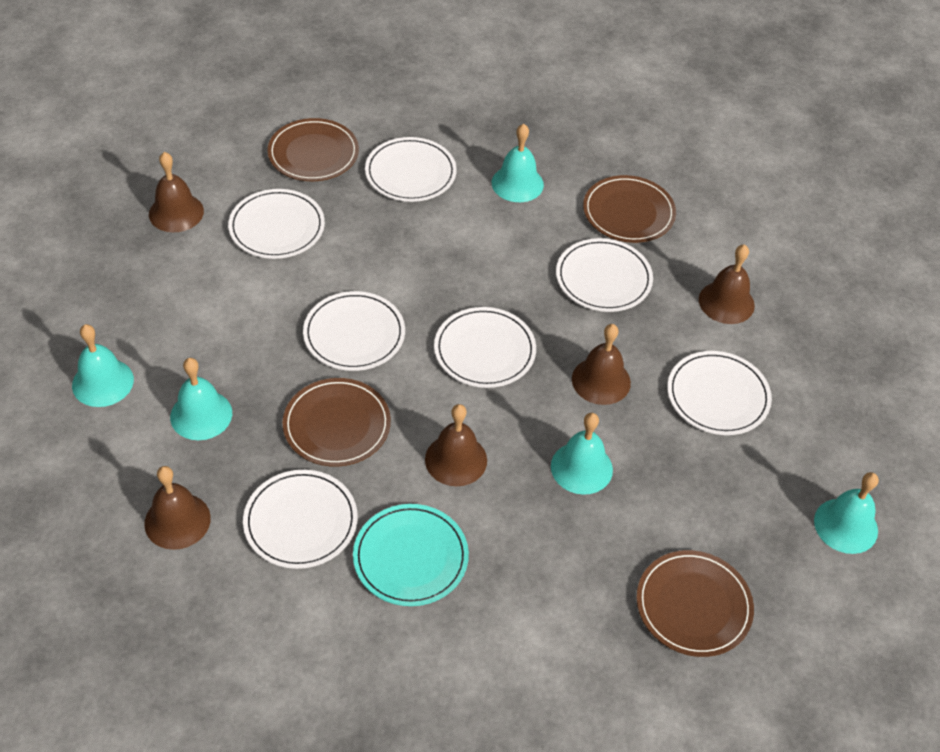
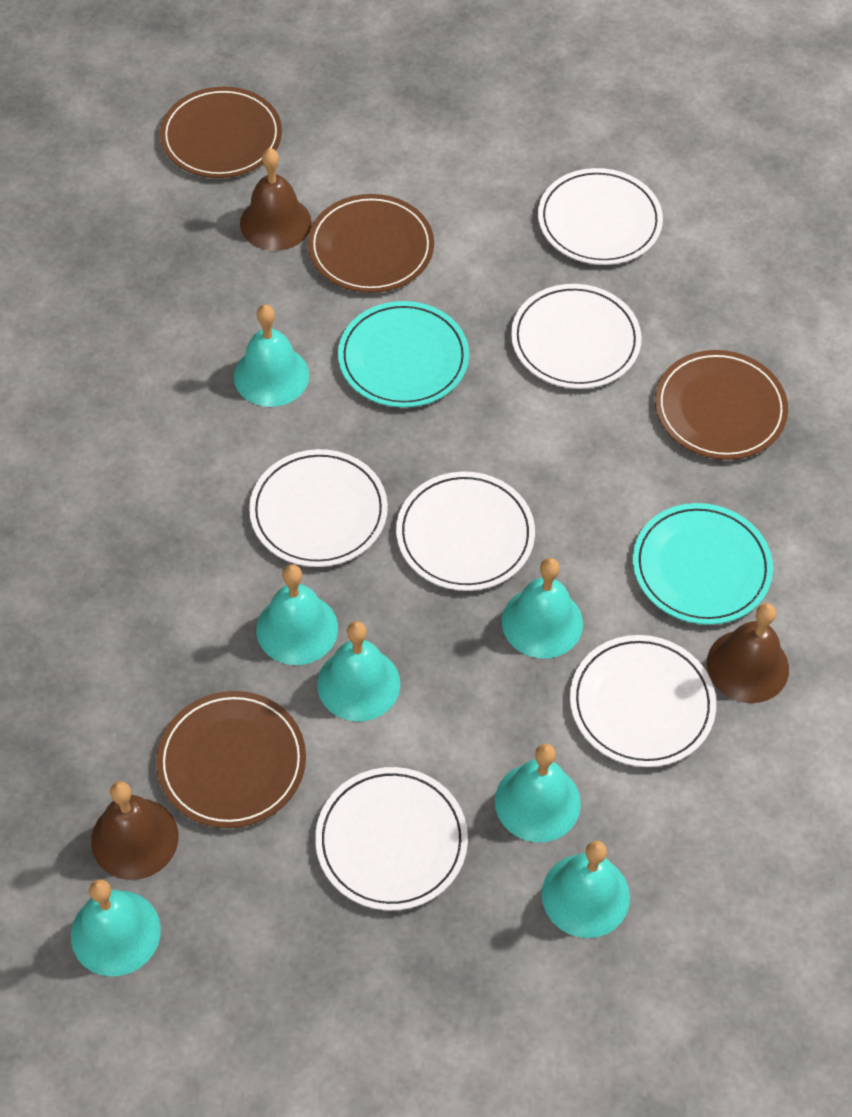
brown bell: 5 -> 3
turquoise bell: 5 -> 7
turquoise plate: 1 -> 2
white plate: 7 -> 6

